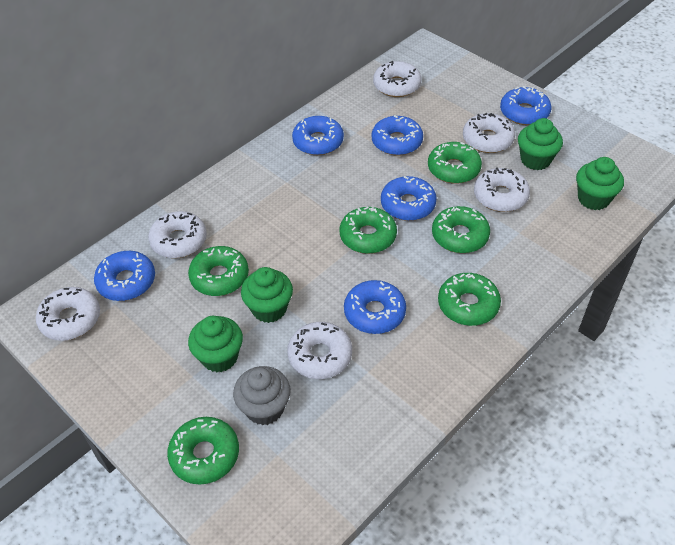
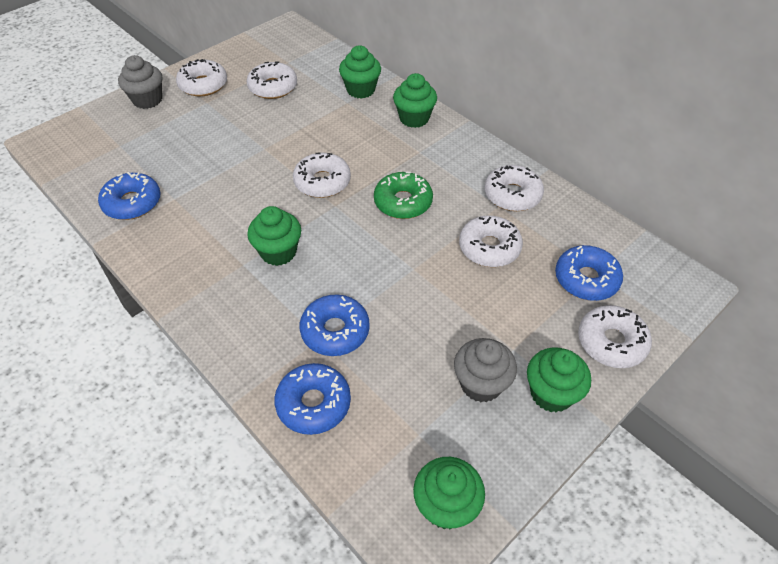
blue donut: 6 -> 4
green cupcake: 4 -> 5
green donut: 6 -> 1
grey cupcake: 1 -> 2

